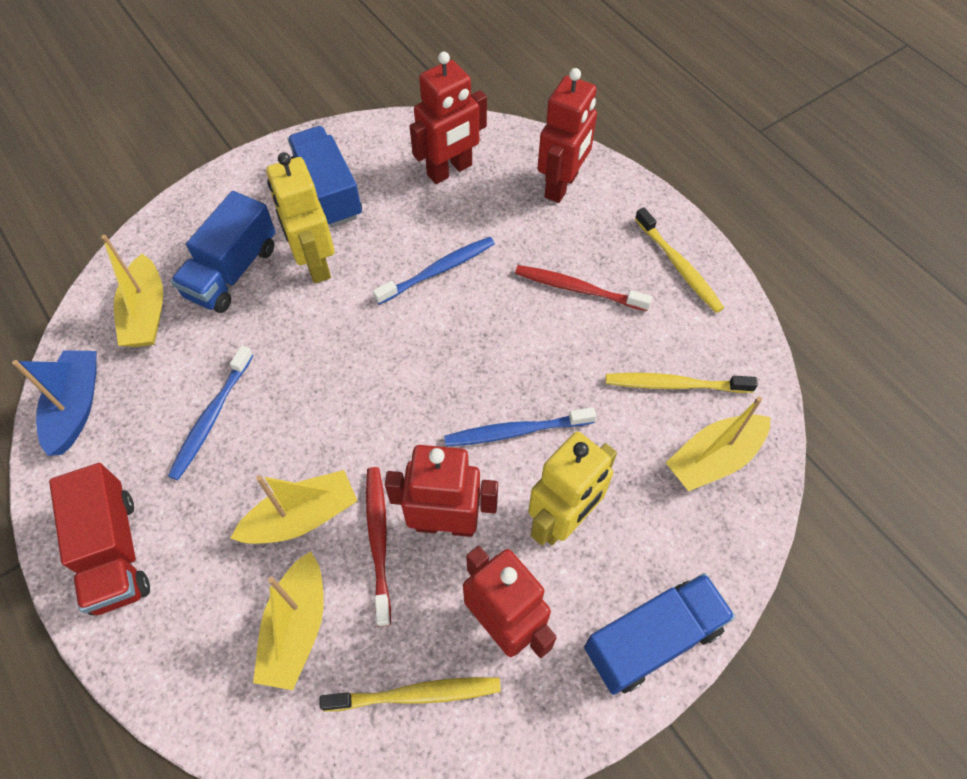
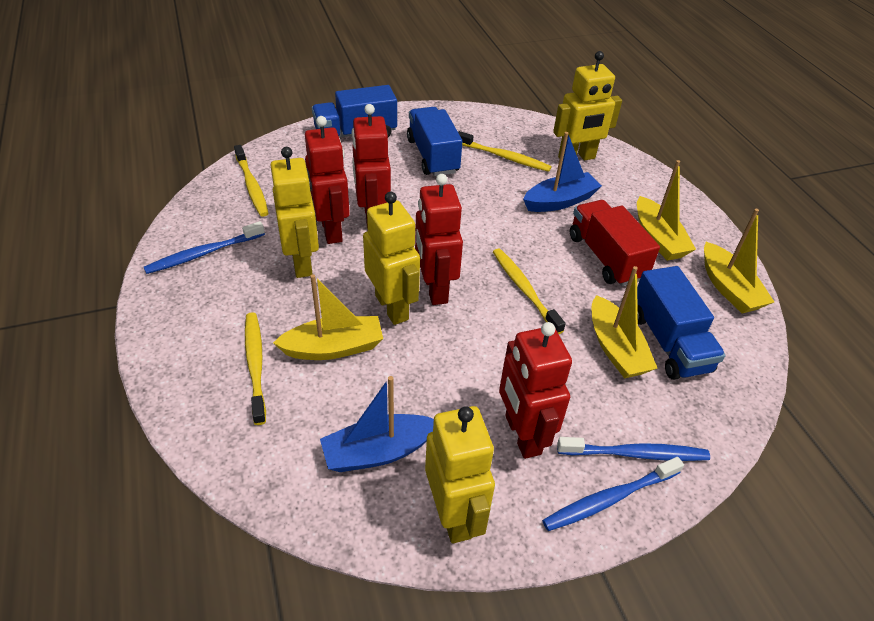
blue boat: 1 -> 2
red toothbrush: 2 -> 0
yellow robot: 2 -> 4
yellow toothbrush: 3 -> 4

